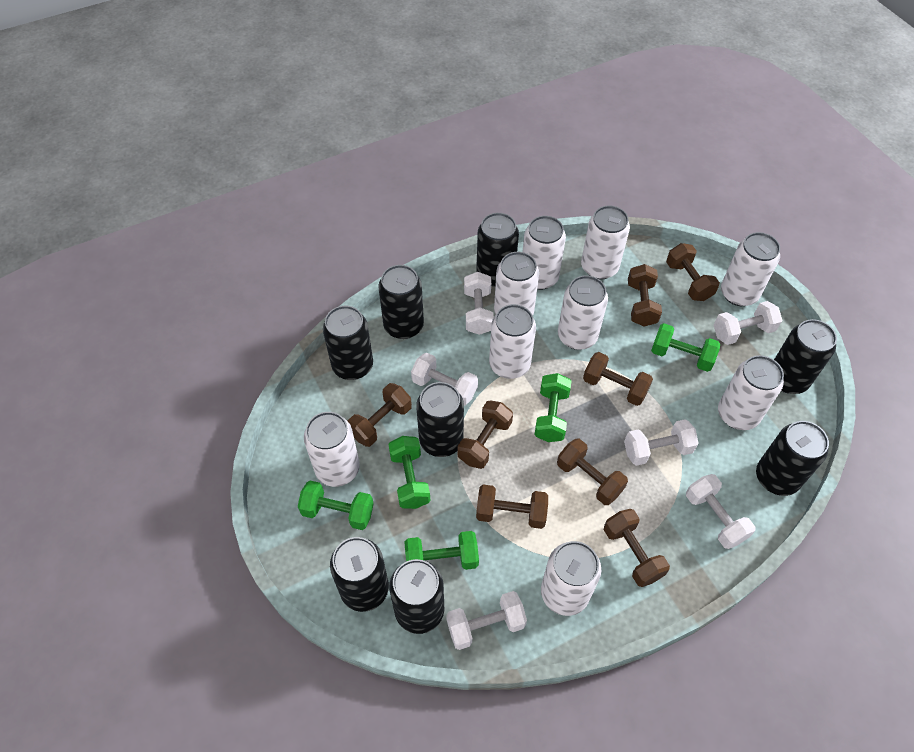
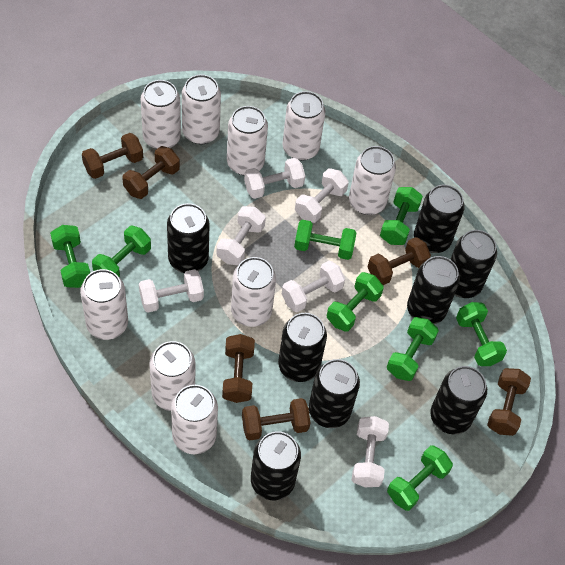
brown dumbbell: 8 -> 6
green dumbbell: 5 -> 8

